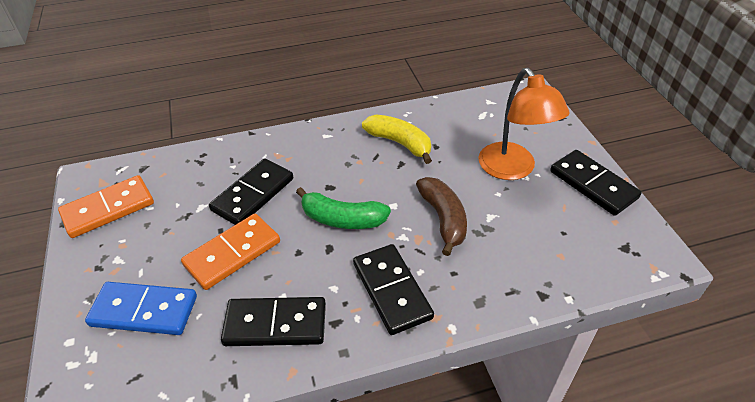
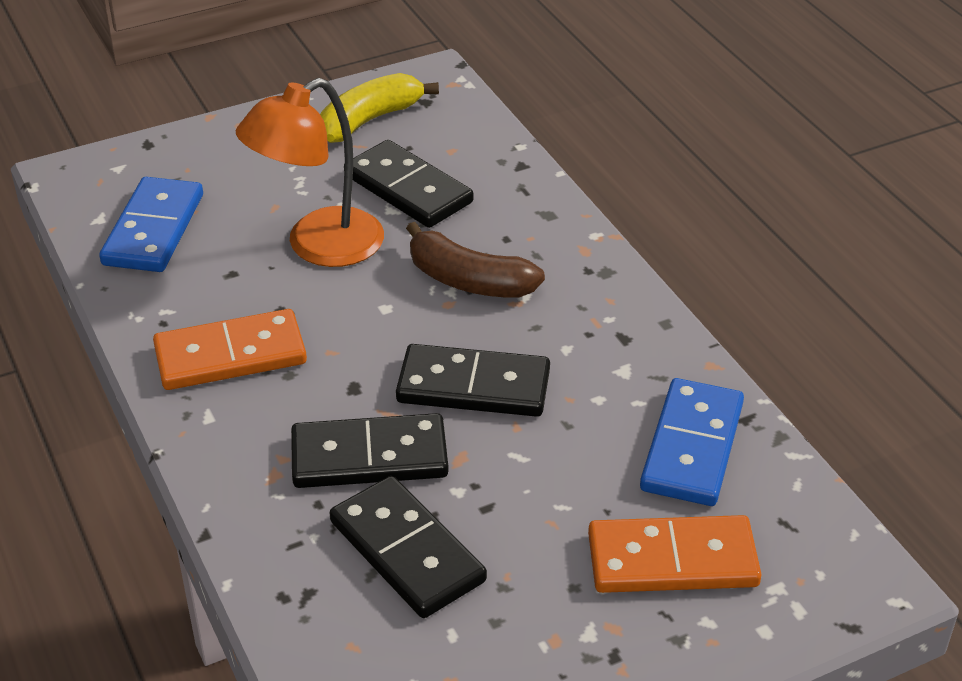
blue domino: 1 -> 2
green banana: 1 -> 0

